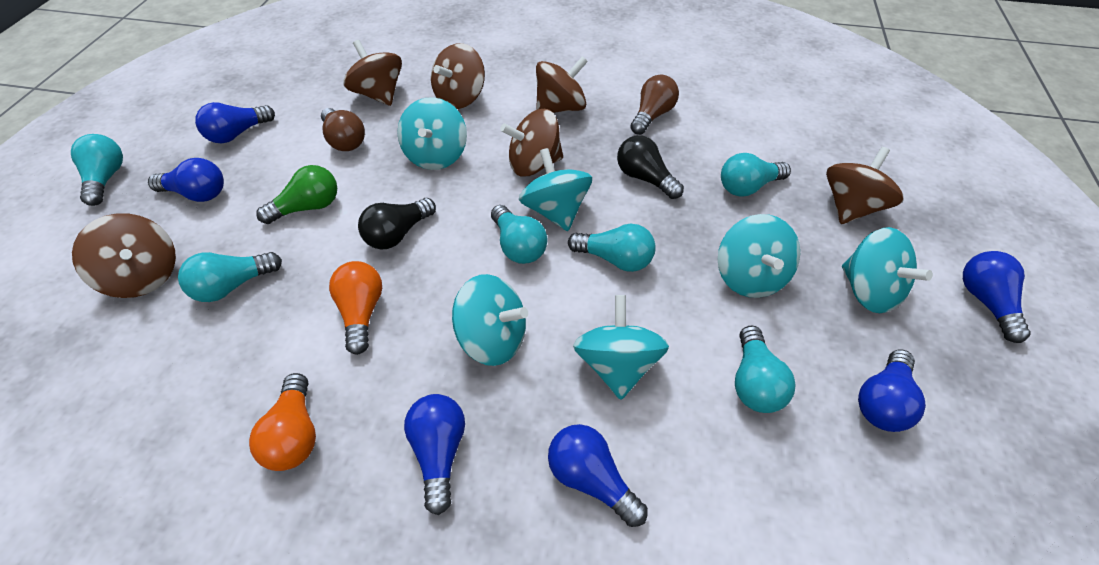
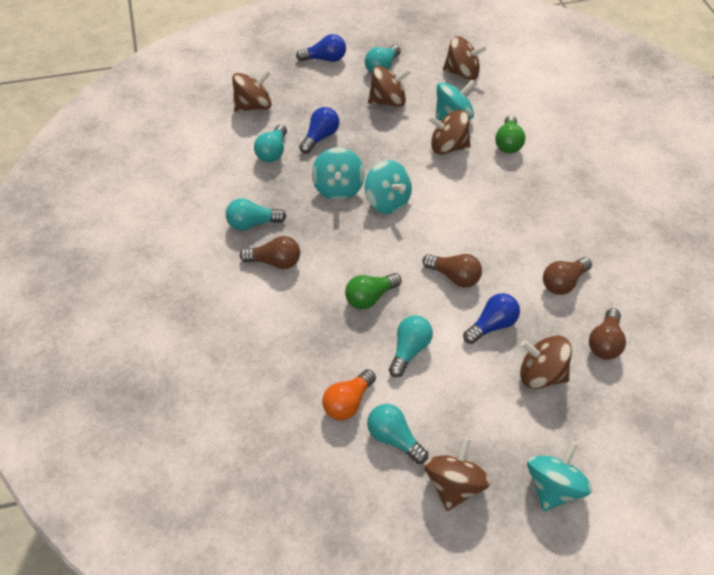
black light bulb: 2 -> 0
blue light bulb: 6 -> 3
brown light bulb: 2 -> 4
green light bulb: 1 -> 2
orange light bulb: 2 -> 1
turquoise light bulb: 6 -> 5
turquoise spinning top: 6 -> 4

